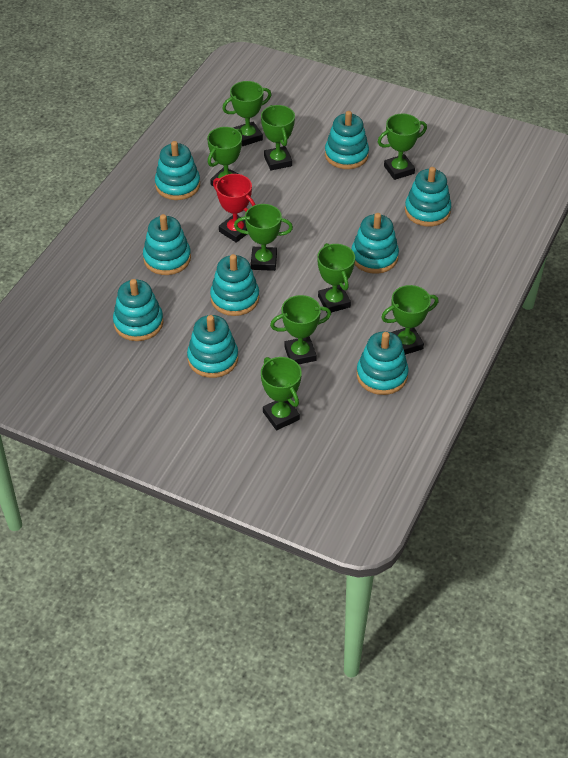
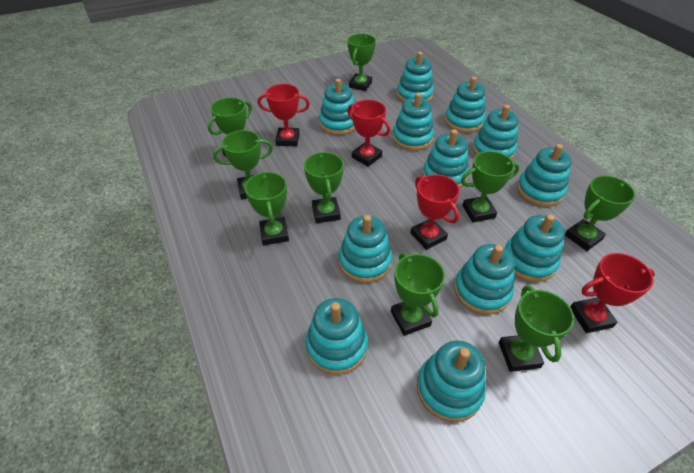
red trophy: 1 -> 4
turquoise stacking toy: 9 -> 12

